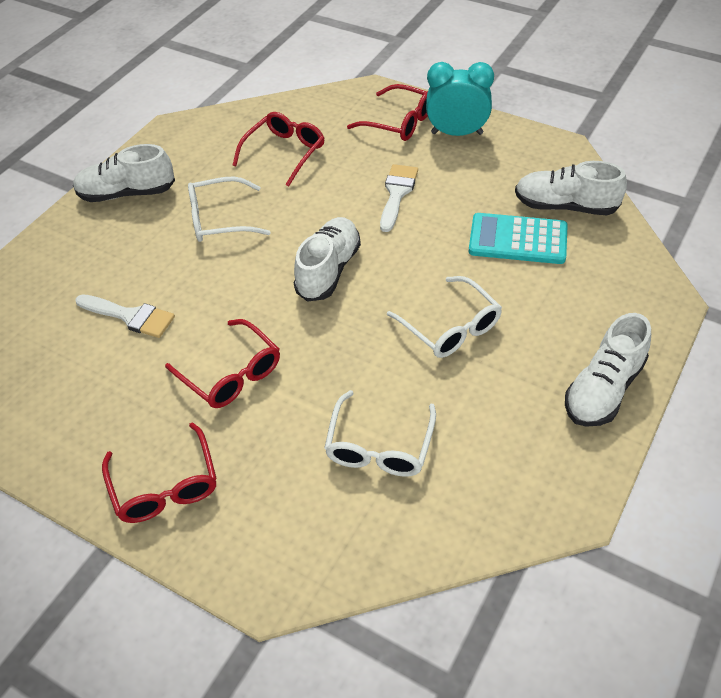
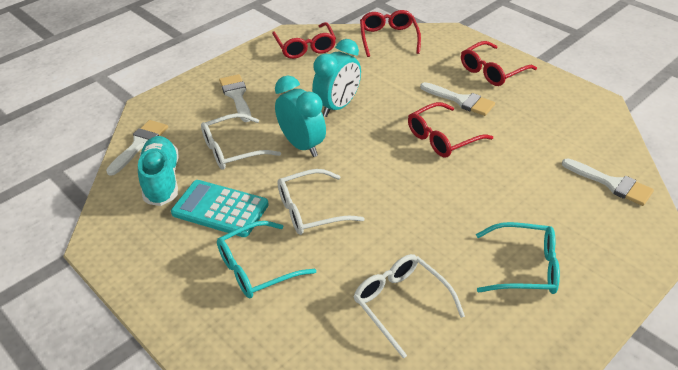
turquoise clock: 1 -> 2
turquoise glasses: 0 -> 2
turquoise shoe: 0 -> 1
white brush: 2 -> 4
white shoe: 4 -> 0

